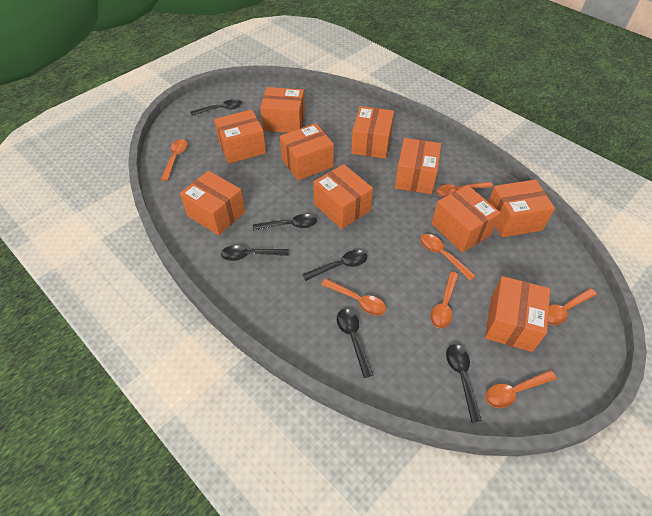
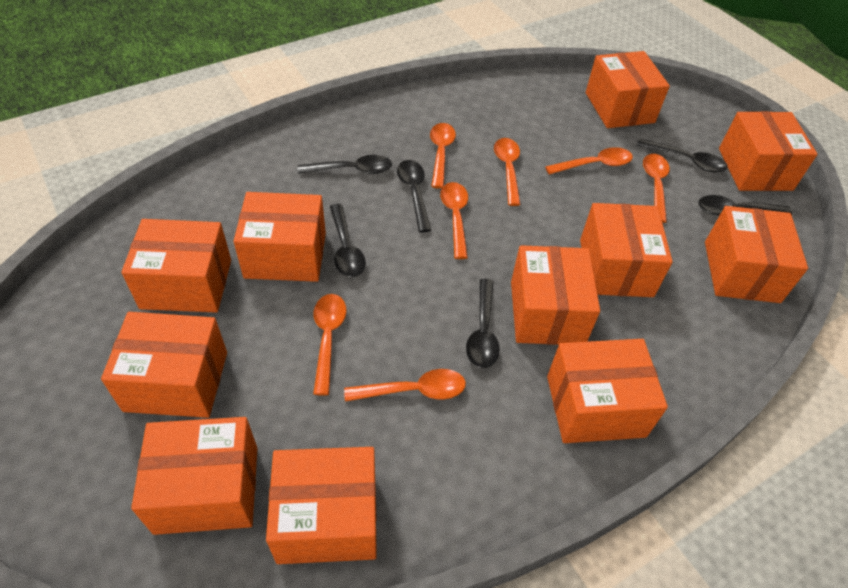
orange box: 10 -> 11

